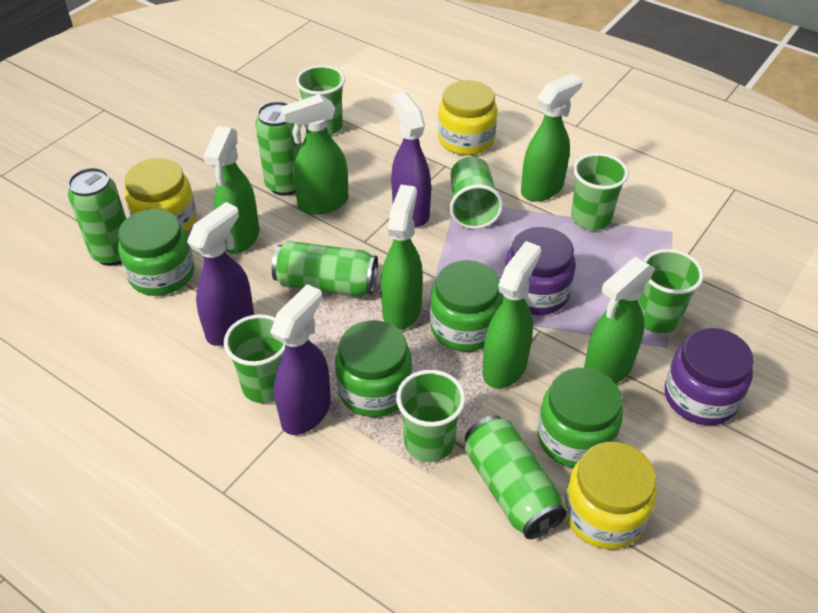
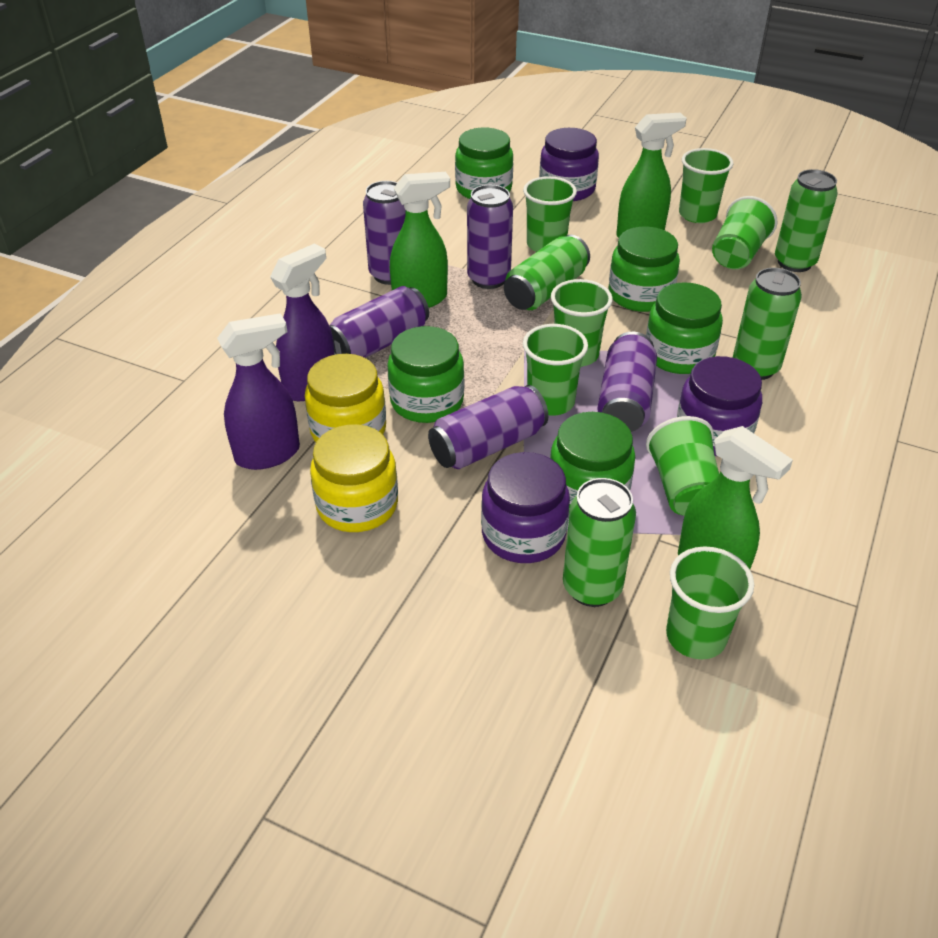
green cup: 6 -> 7
green jar: 4 -> 5
green spray bottle: 6 -> 3
purple can: 0 -> 5
purple jar: 2 -> 3
purple spray bottle: 3 -> 2
yellow jar: 3 -> 2

